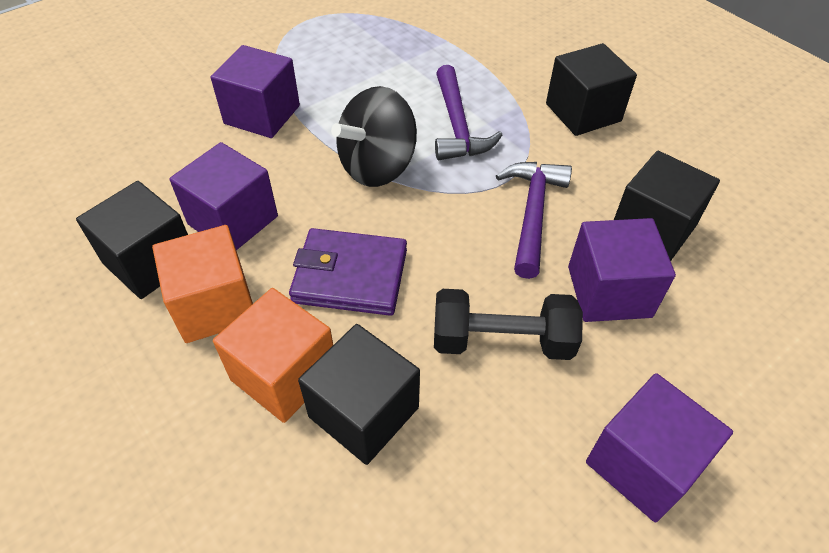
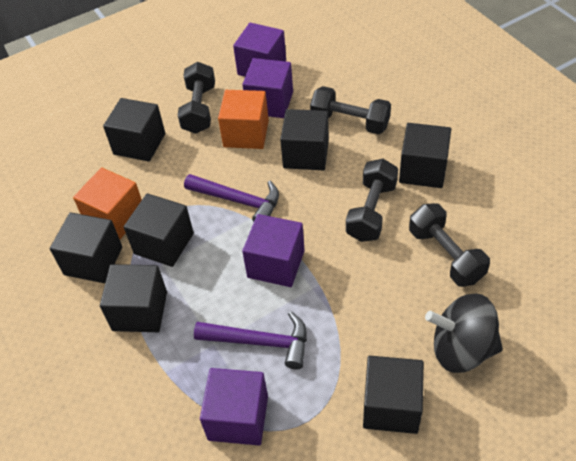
black cube: 4 -> 7
black dumbbell: 1 -> 4
purple wallet: 1 -> 0

